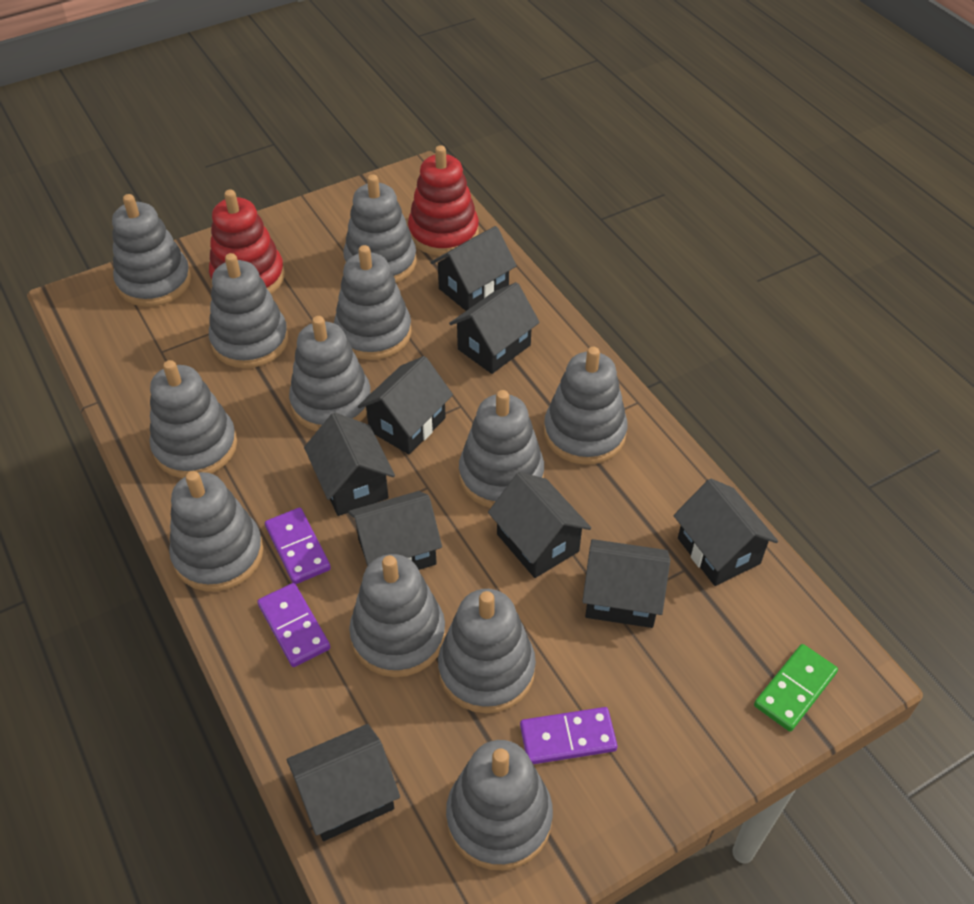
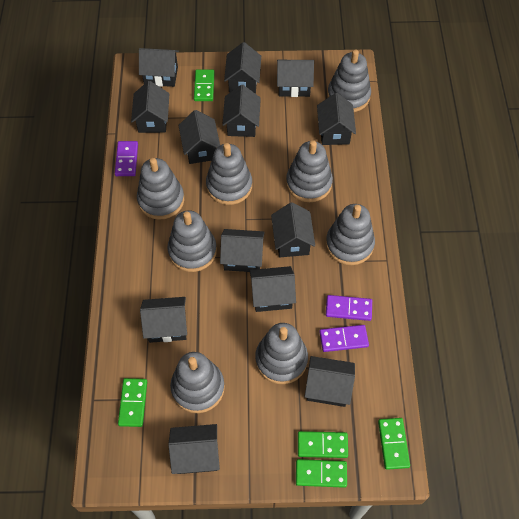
black house: 9 -> 13
green domino: 1 -> 5
grey stacking toy: 12 -> 8
red stacking toy: 2 -> 0

